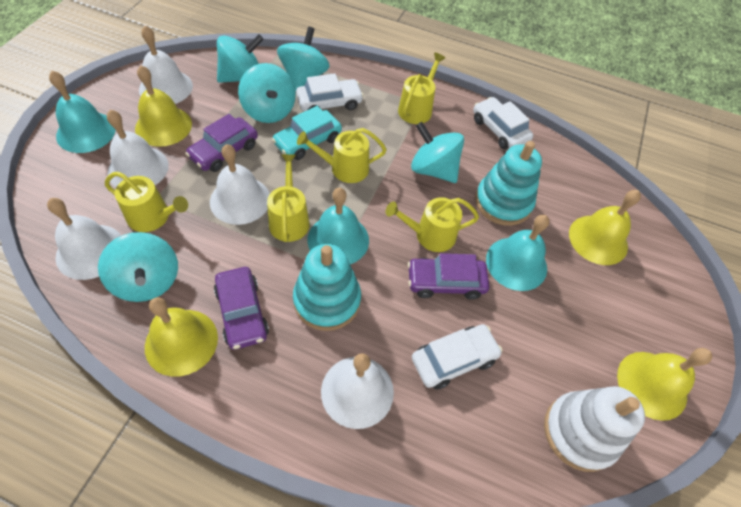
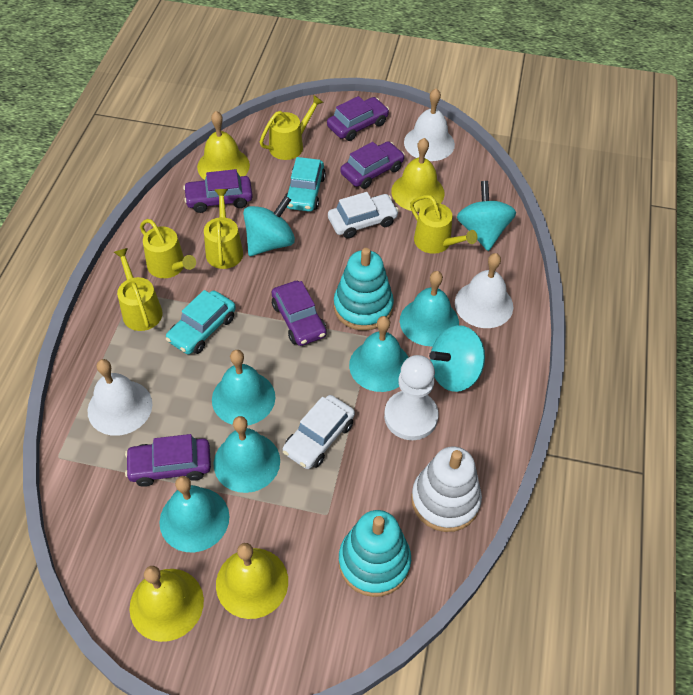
purple car: 3 -> 5
turquoise bell: 3 -> 5
turquoise car: 1 -> 2
turquoise spinning top: 5 -> 3
white bell: 5 -> 3
white car: 3 -> 2
white pawn: 0 -> 1

